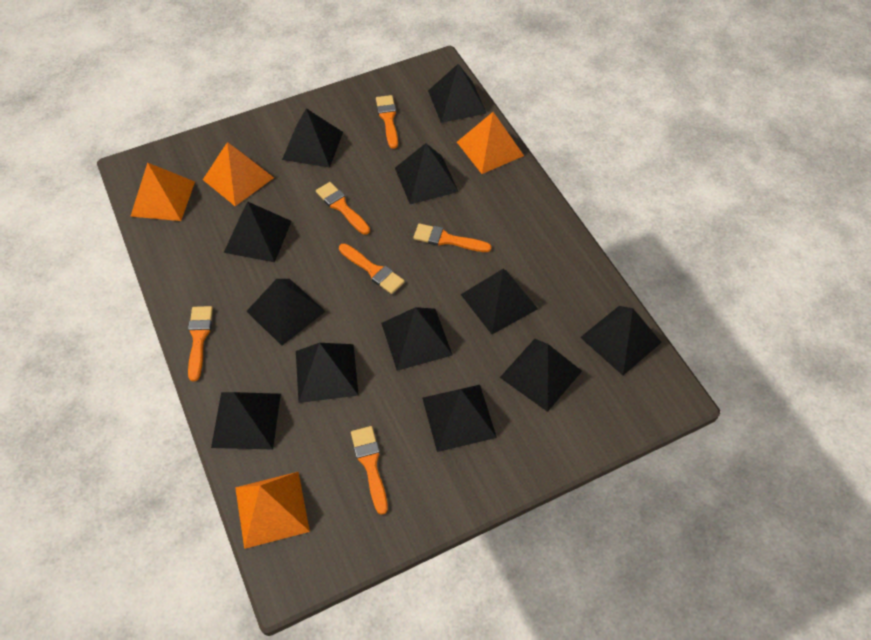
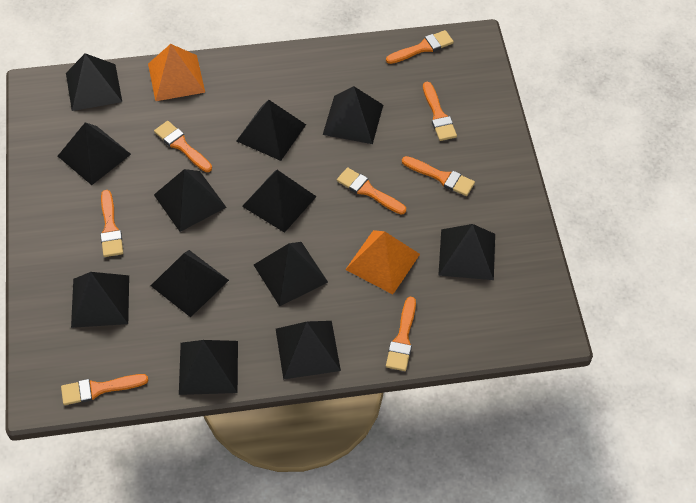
orange brush: 6 -> 8
orange pyramid: 4 -> 2

